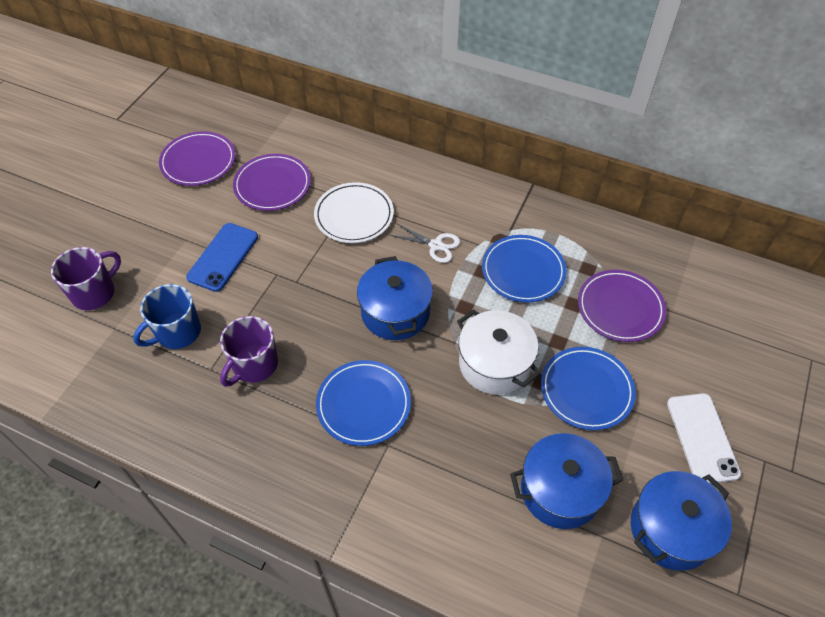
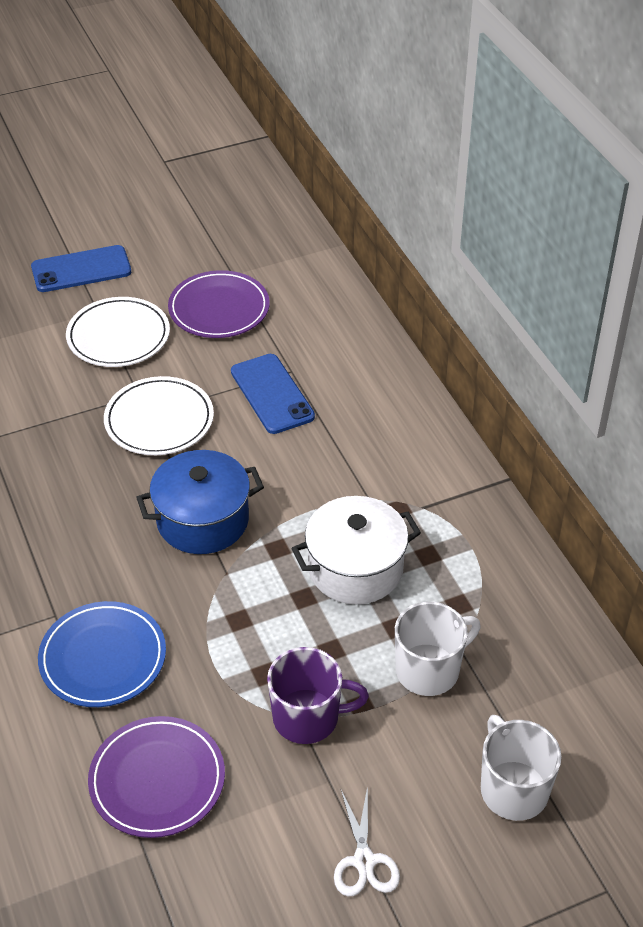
blue mug: 1 -> 0
blue phone: 1 -> 2
blue plate: 3 -> 1
blue pot: 3 -> 1
purple mug: 2 -> 1
purple plate: 3 -> 2
white mug: 0 -> 2
white phone: 1 -> 0
white plate: 1 -> 2

